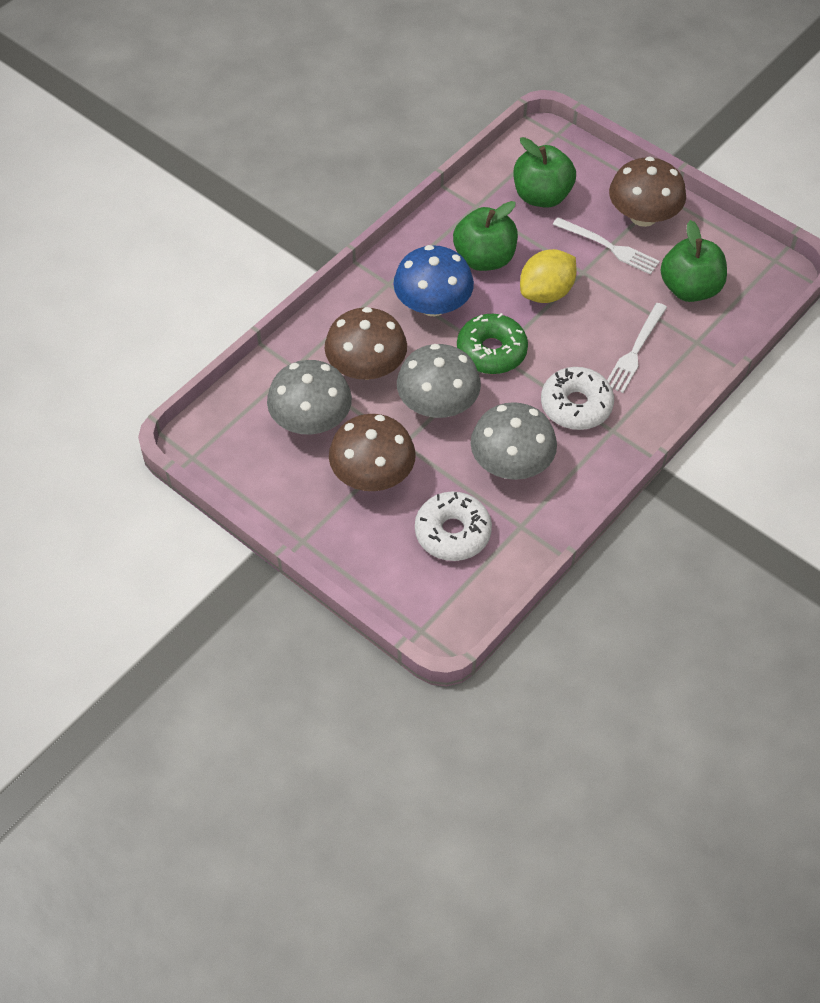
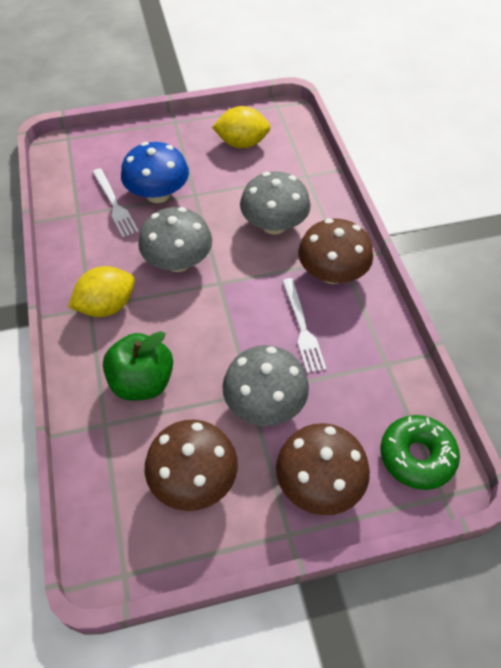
green apple: 3 -> 1
white donut: 2 -> 0
yellow lemon: 1 -> 2

